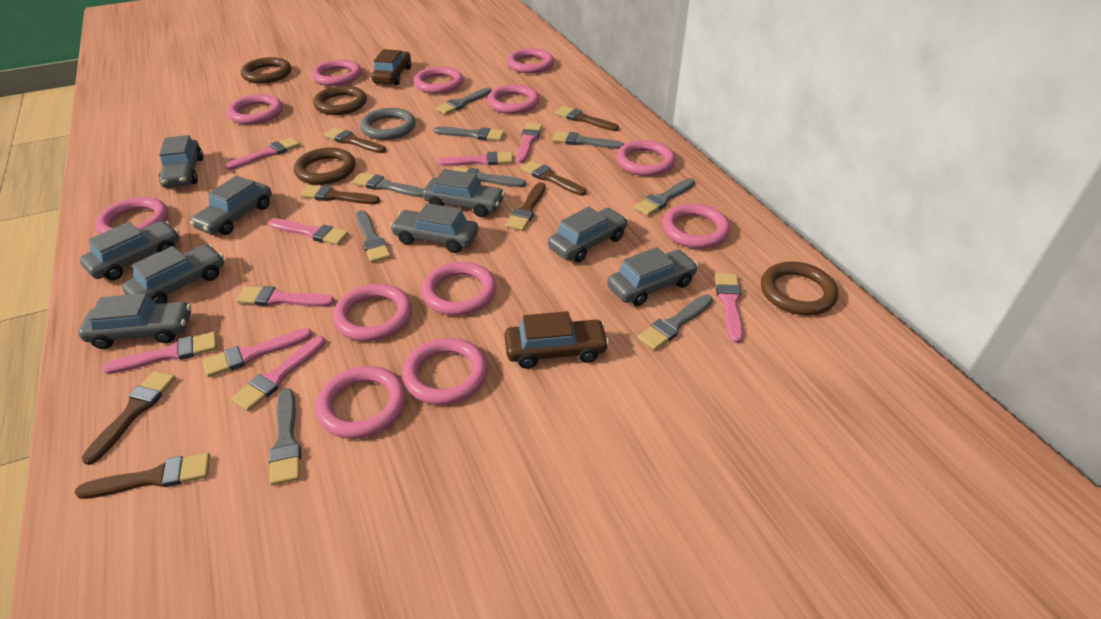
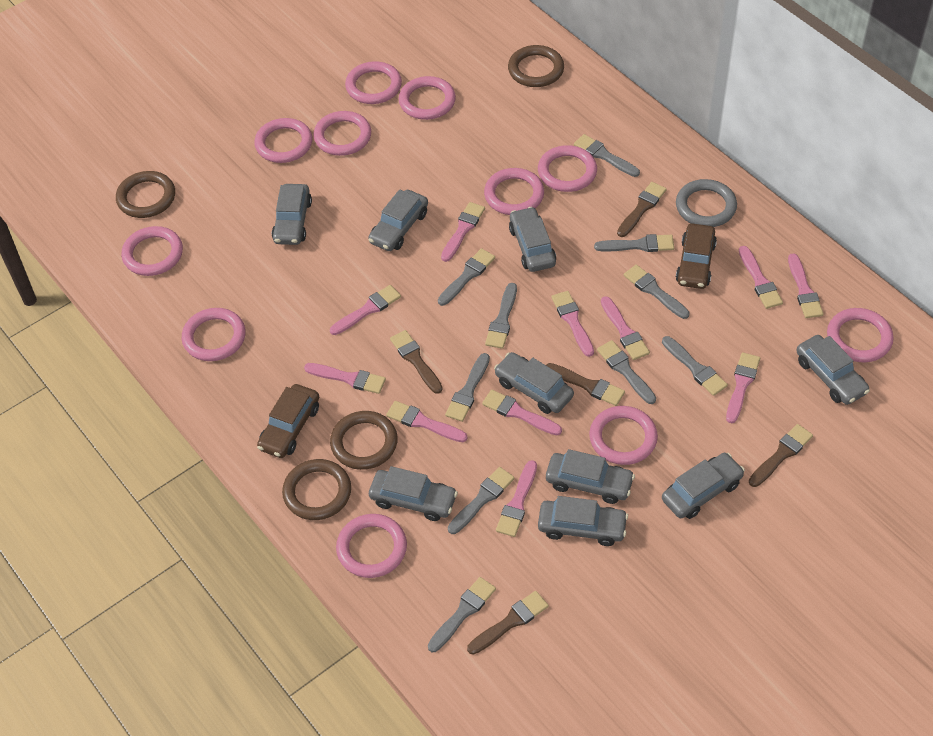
brown brush: 7 -> 5
grey brush: 9 -> 10
pink brush: 9 -> 11
pink ring: 12 -> 11

